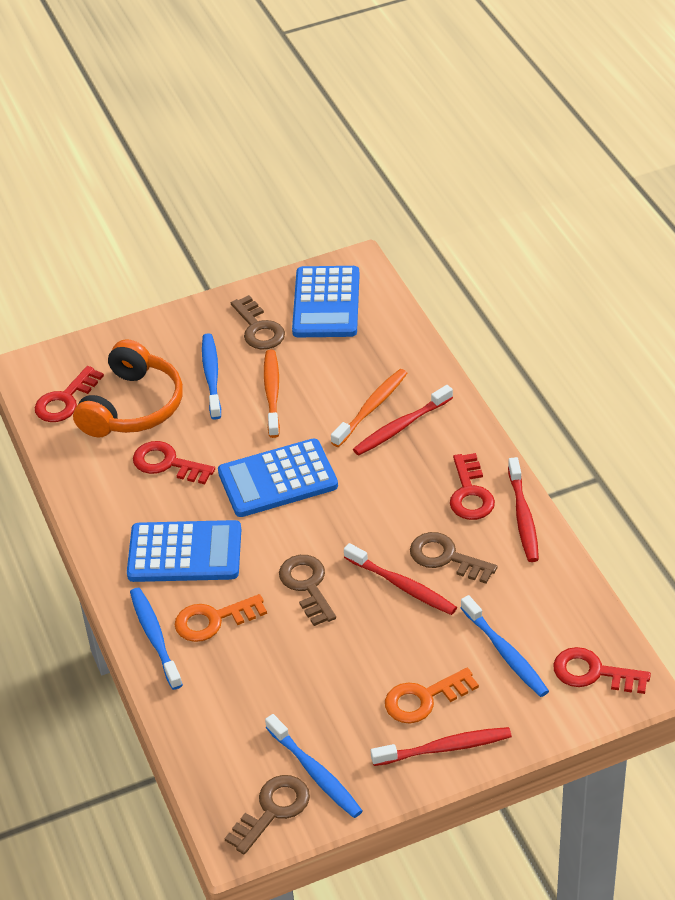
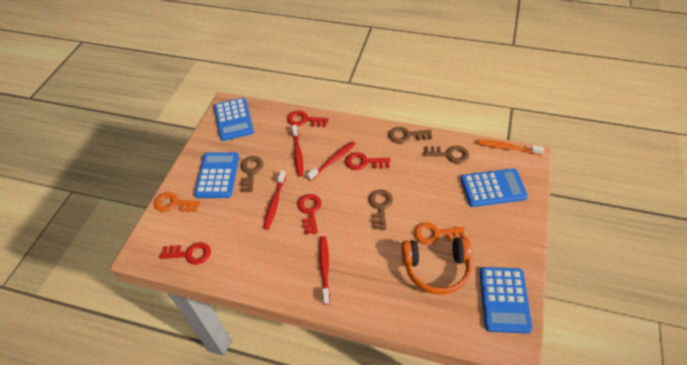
blue calculator: 3 -> 4
blue toothbrush: 4 -> 0
orange toothbrush: 2 -> 1

